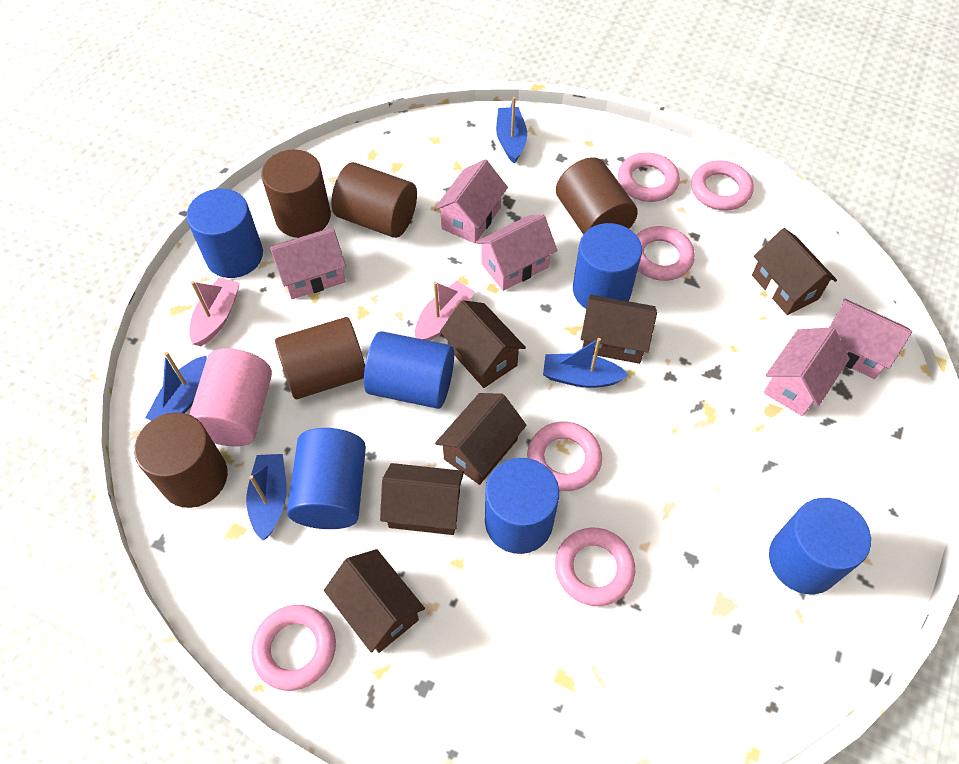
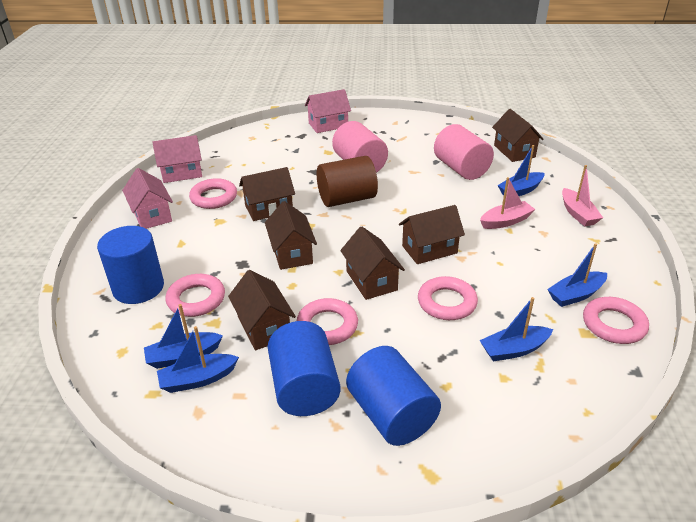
blue boat: 4 -> 5
blue cylinder: 6 -> 3
brown cylinder: 5 -> 1
pink cylinder: 1 -> 2
pink house: 5 -> 3
pink ring: 6 -> 5

